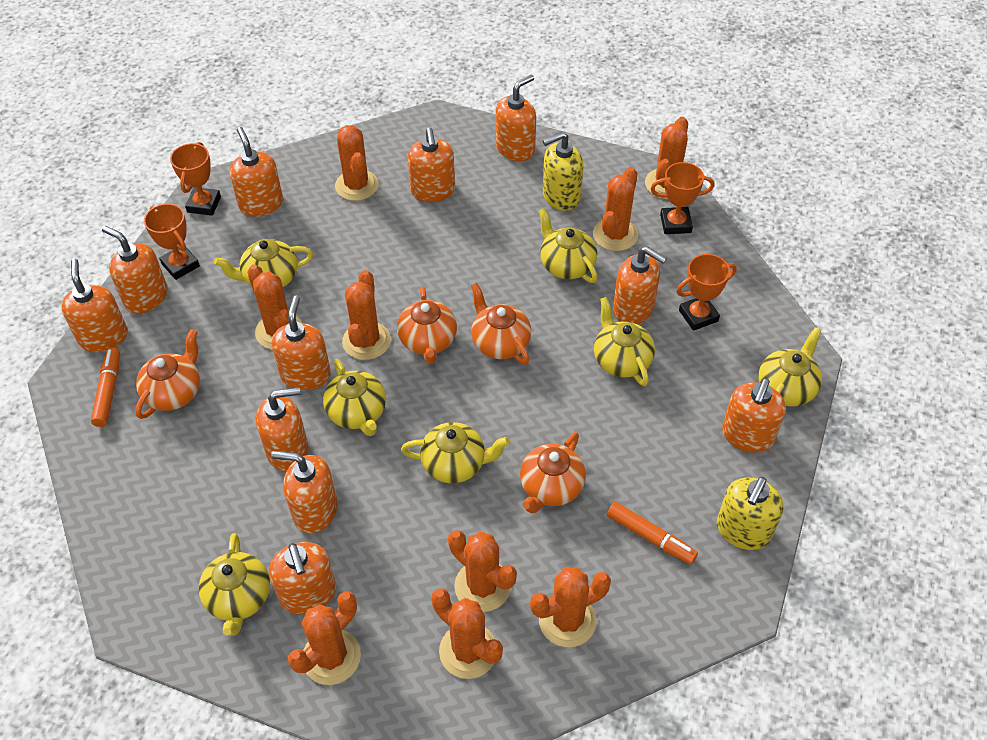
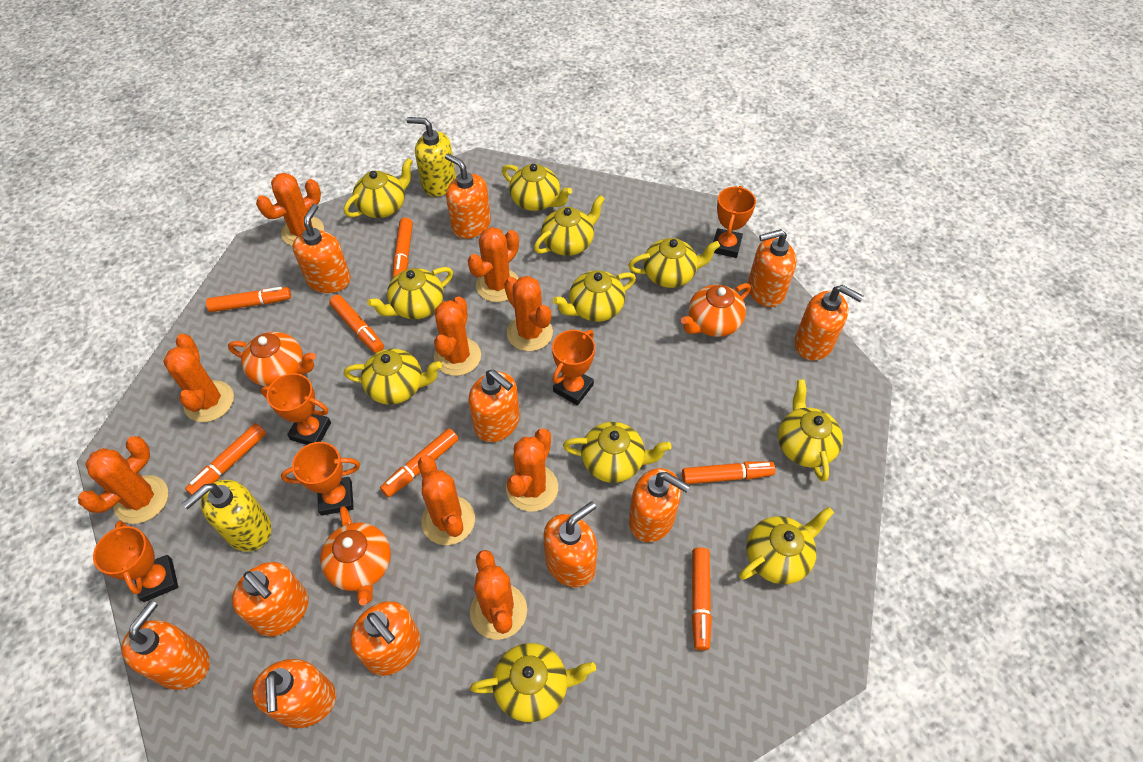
orange marker: 2 -> 7
orange teapot: 4 -> 3
orange trophy: 4 -> 5
yellow teapot: 7 -> 11

